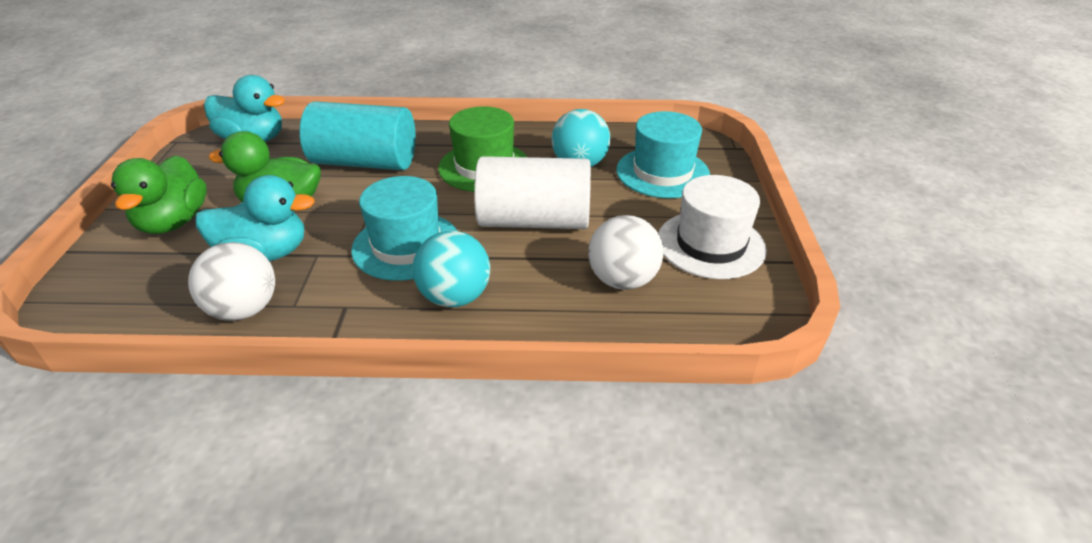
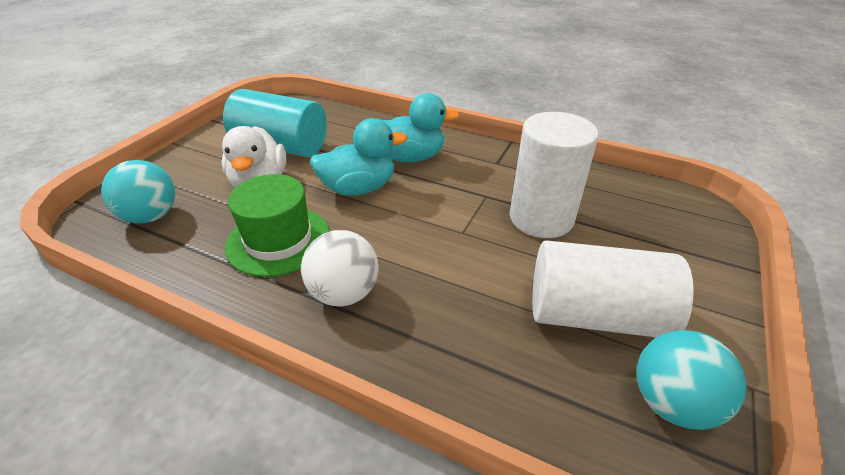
green duck: 2 -> 0
turquoise hat: 2 -> 0
white ball: 2 -> 1
white cylinder: 1 -> 2
white duck: 0 -> 1
white hat: 1 -> 0

